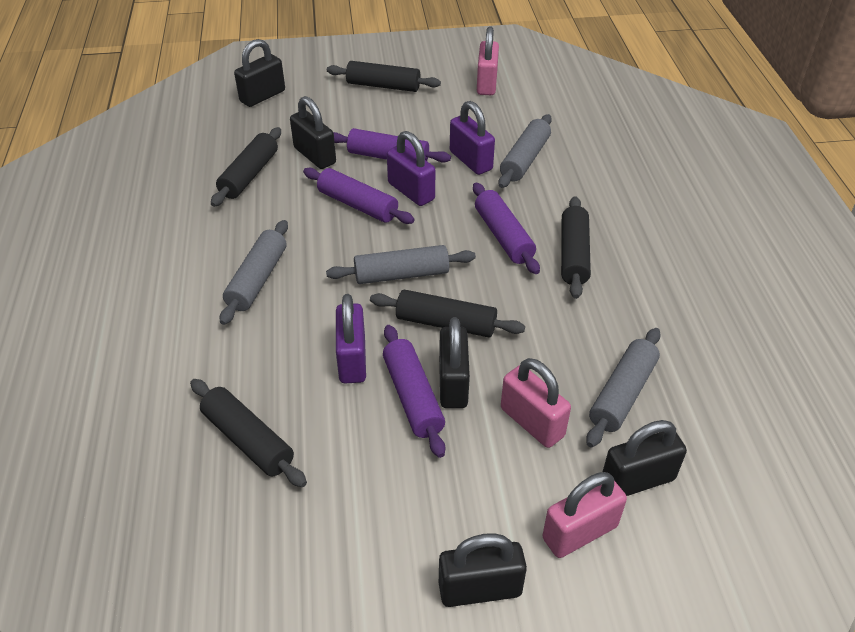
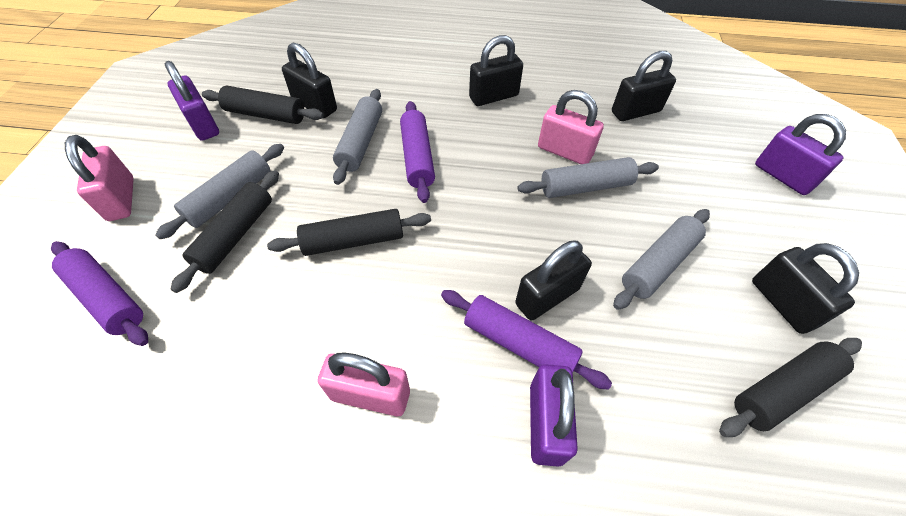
black rolling pin: 5 -> 4
purple rolling pin: 4 -> 3

